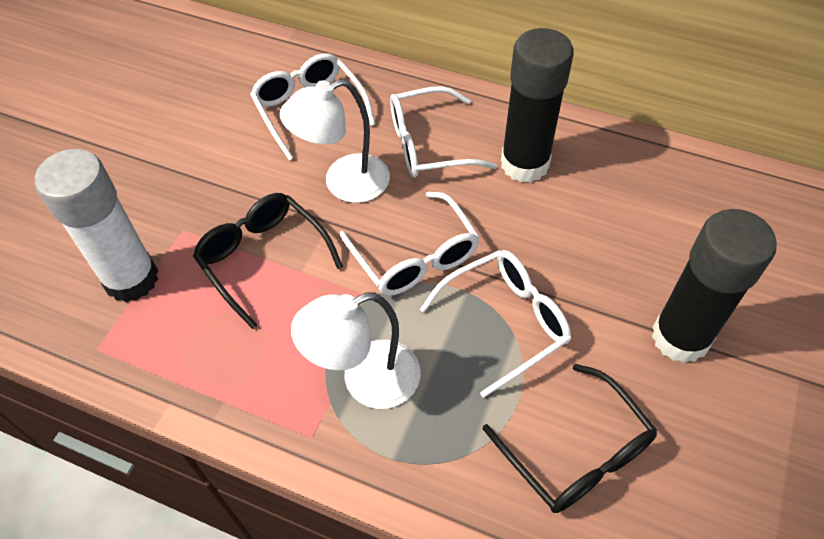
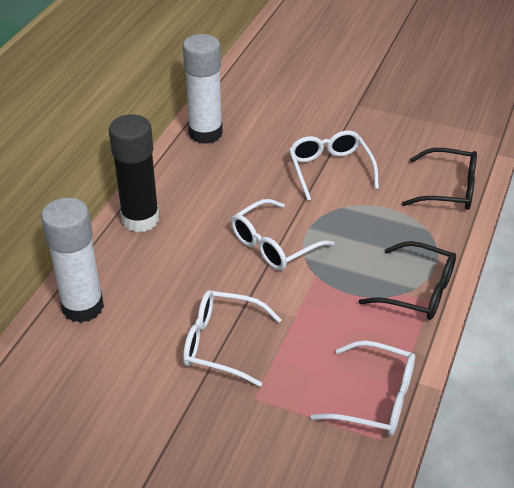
black glue stick: 2 -> 1
white glue stick: 1 -> 2
white lamp: 2 -> 0

